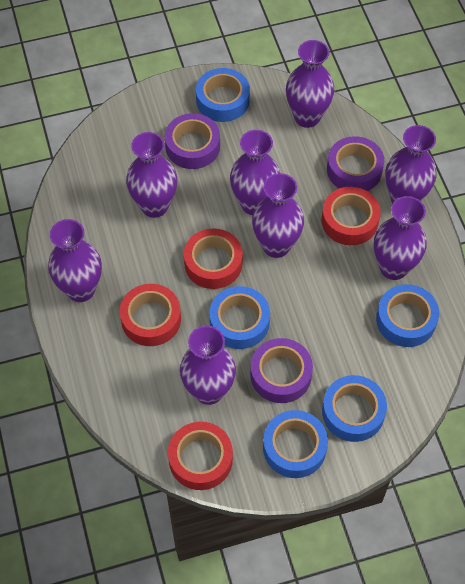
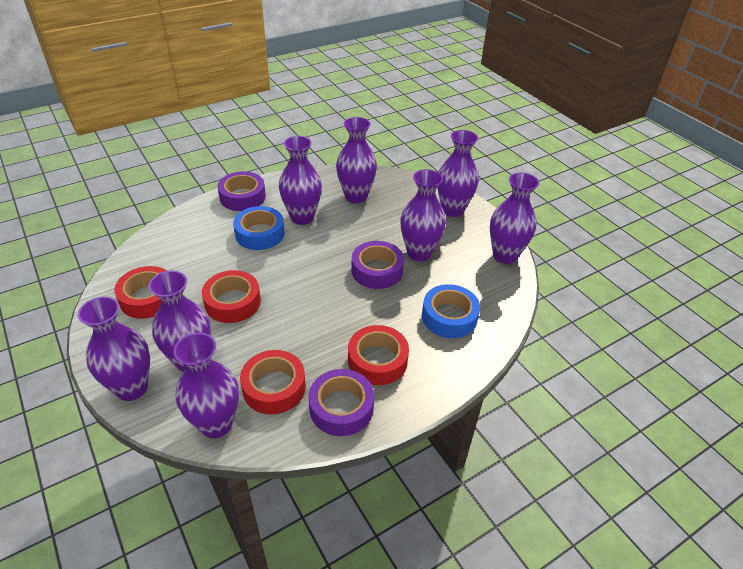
blue tape: 5 -> 2

